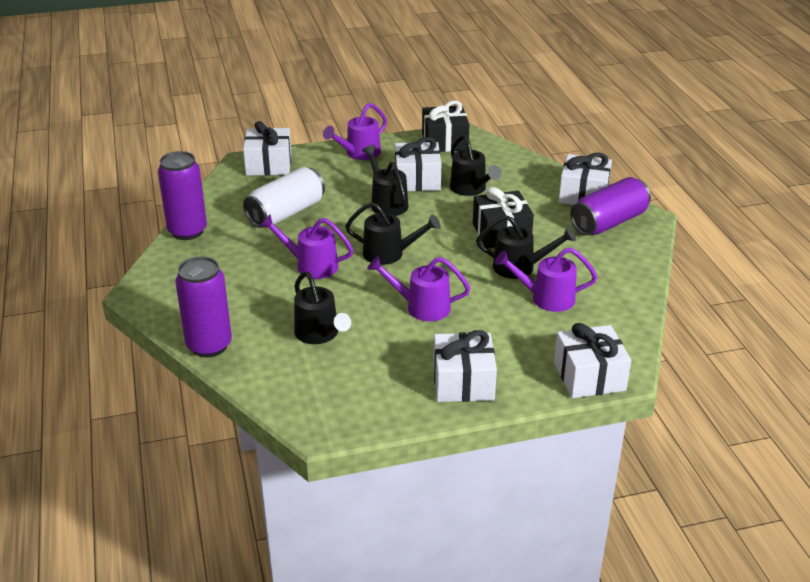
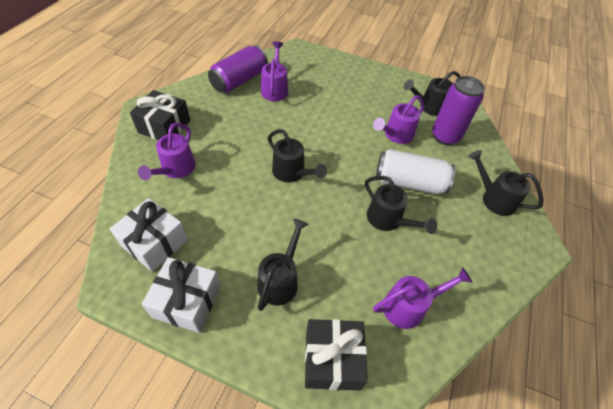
purple can: 3 -> 2
white gift: 5 -> 2

